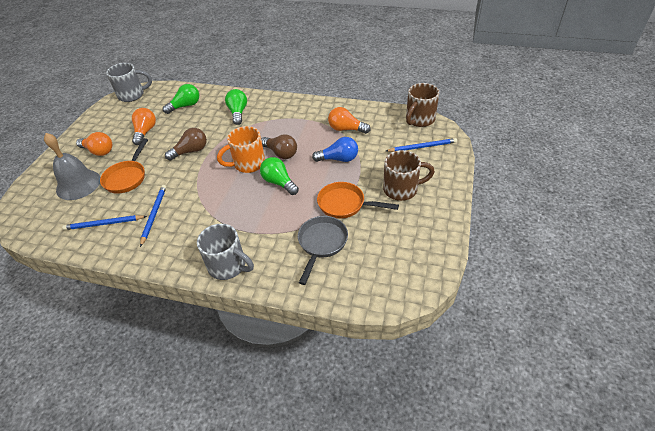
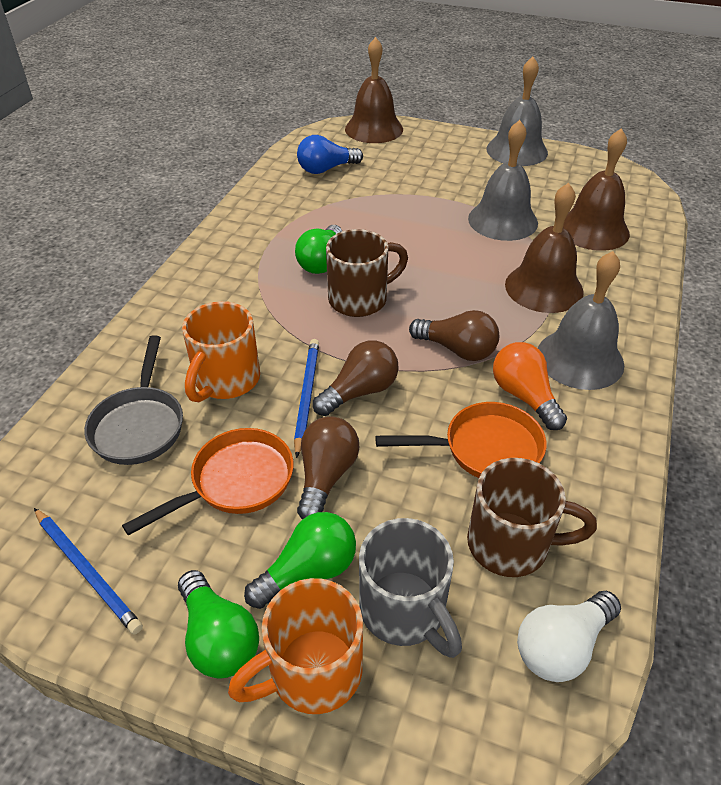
blue pencil: 3 -> 2
brown bell: 0 -> 3
brown light bulb: 2 -> 3
grey bell: 1 -> 3
grey mug: 2 -> 1
orange light bulb: 3 -> 1
orange mug: 1 -> 2
white light bulb: 0 -> 1

